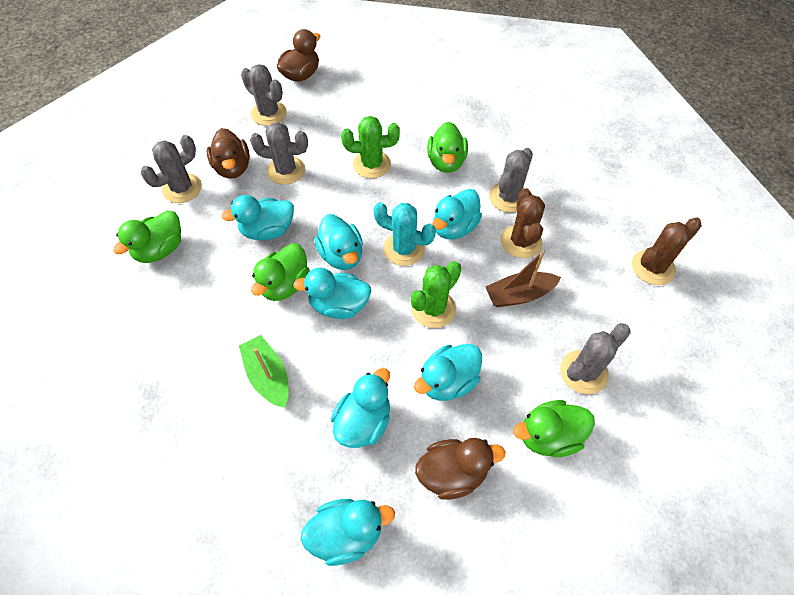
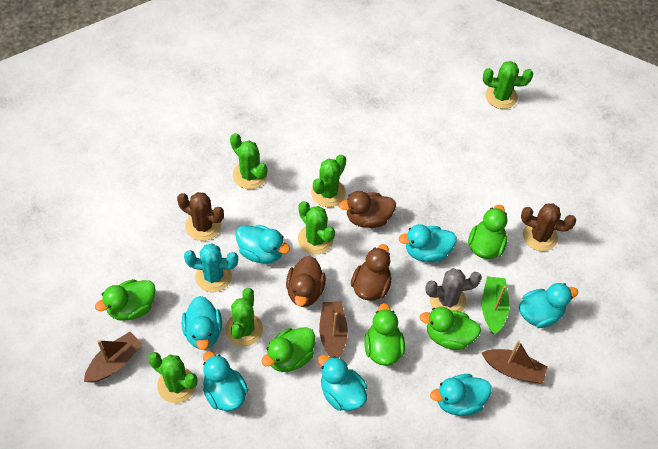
brown boat: 1 -> 3
green cactus: 2 -> 6
green duck: 4 -> 5
grey cactus: 5 -> 1

